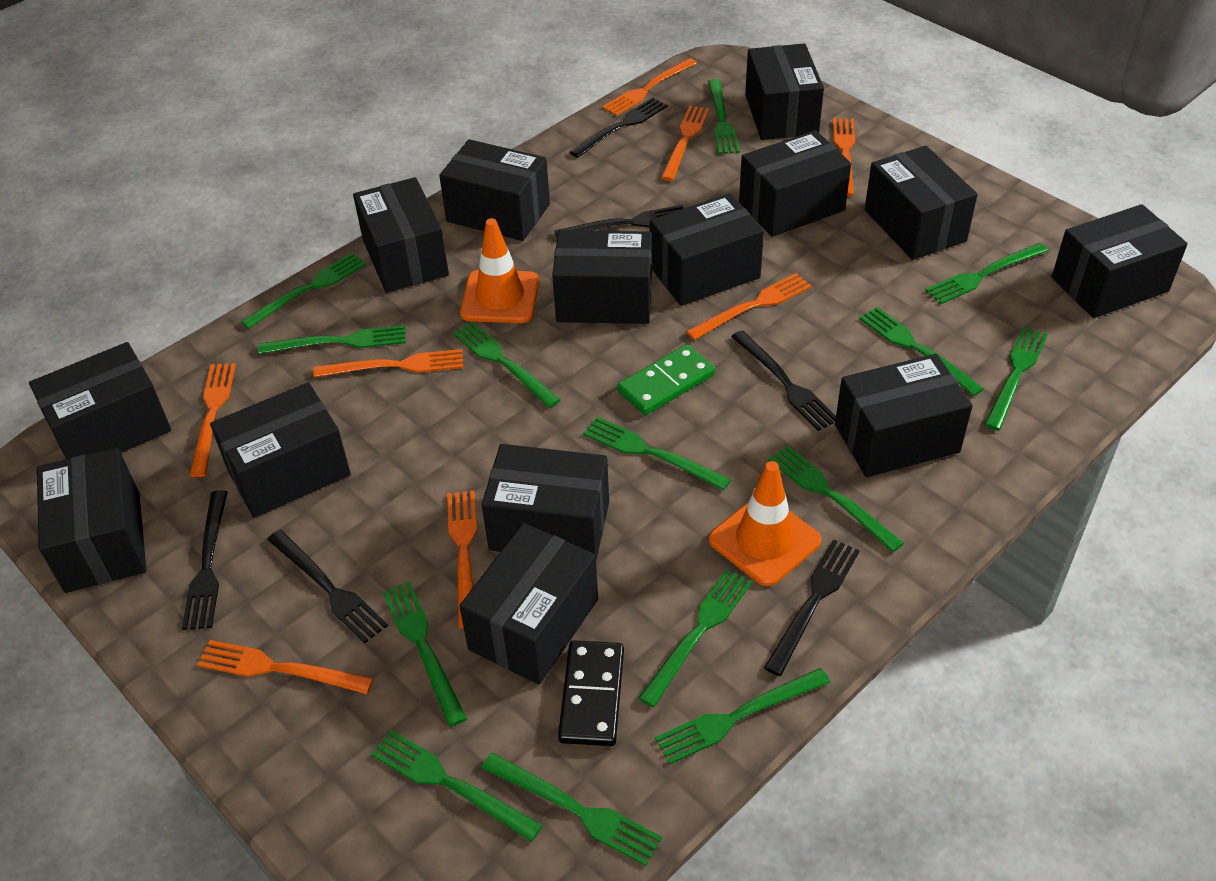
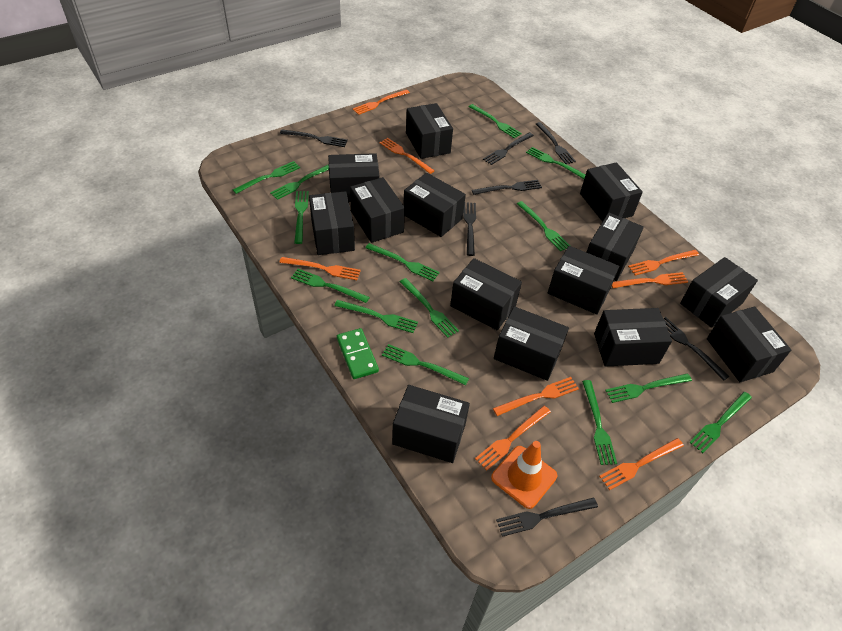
black domino: 1 -> 0
black fork: 6 -> 7
orange traffic cone: 2 -> 1

